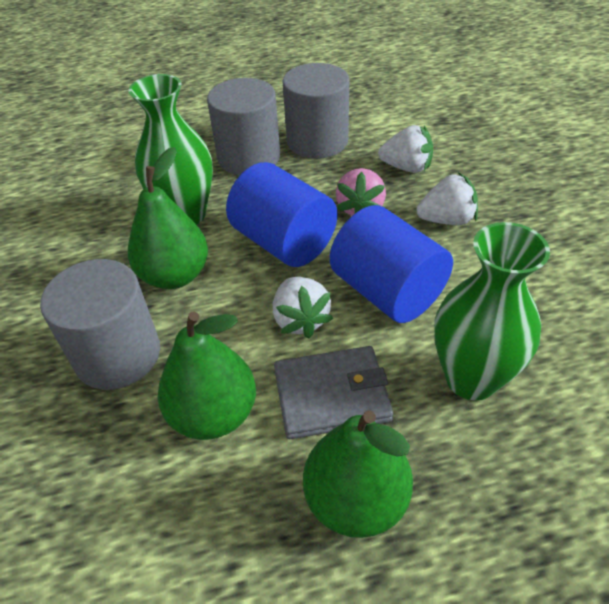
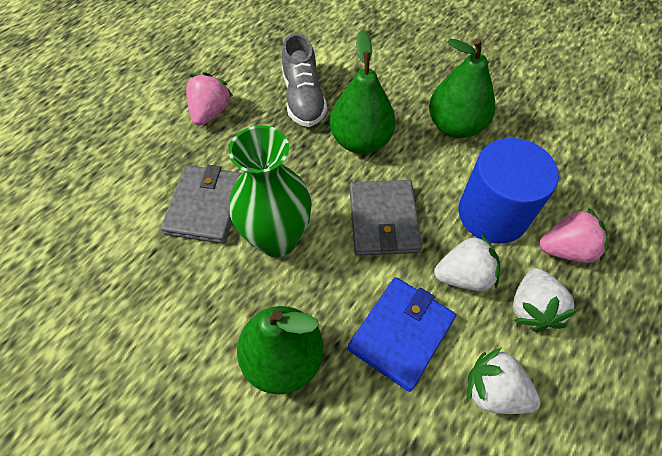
blue cylinder: 2 -> 1
blue wallet: 0 -> 1
green vase: 2 -> 1
grey cylinder: 3 -> 0
grey shoe: 0 -> 1
grey wallet: 1 -> 2
pink strawberry: 1 -> 2

